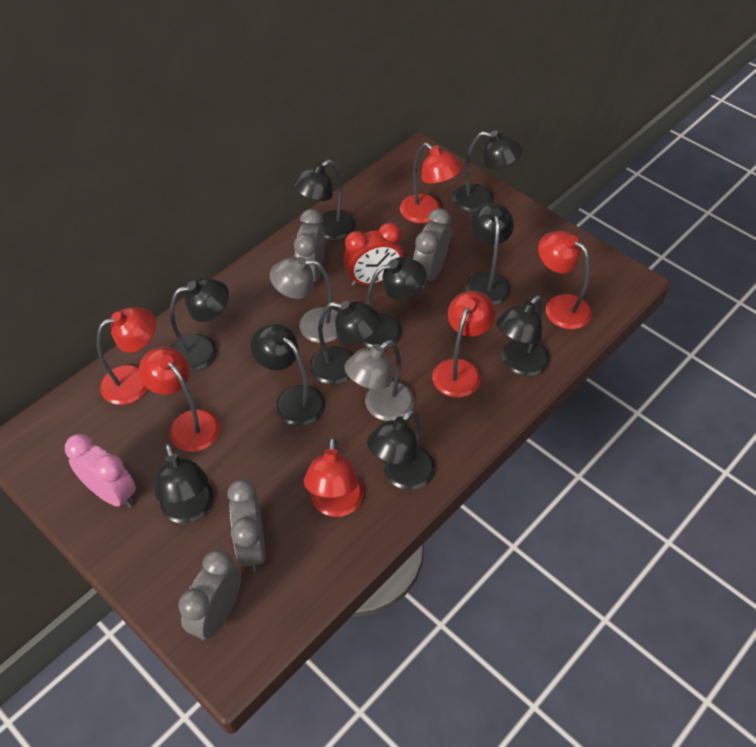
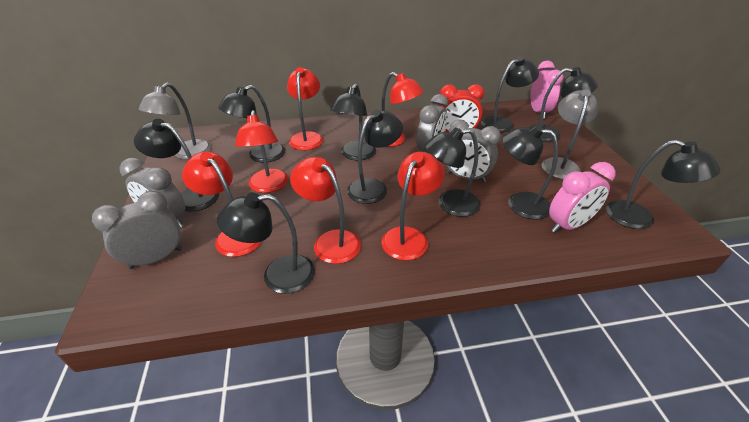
pink clock: 1 -> 2

